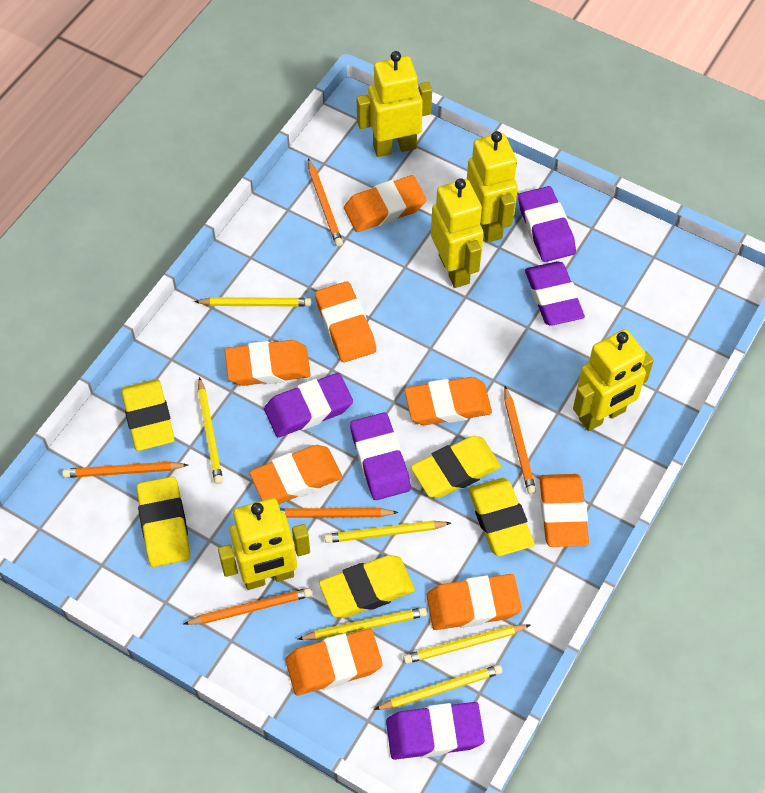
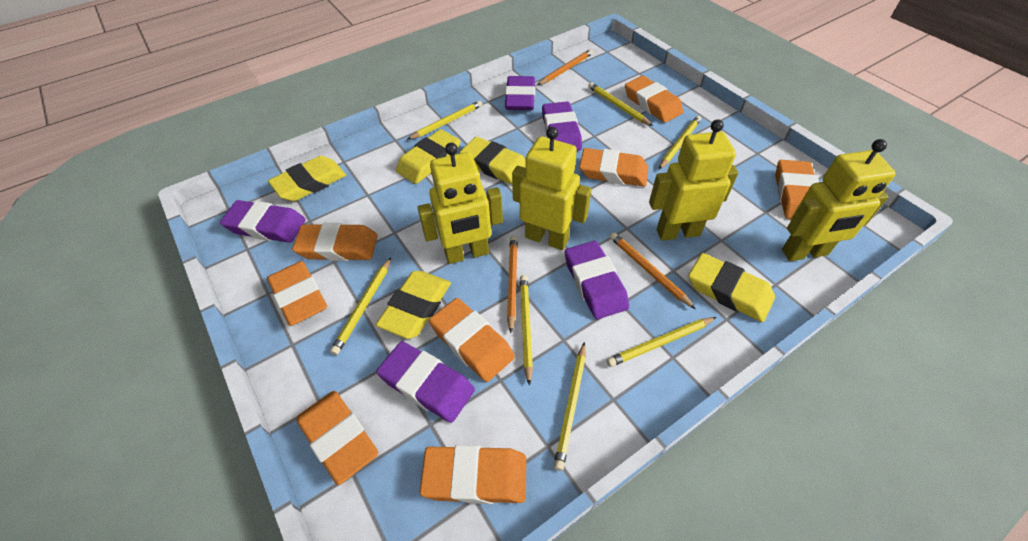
orange pencil: 5 -> 3
yellow pencil: 6 -> 7
yellow robot: 5 -> 4

